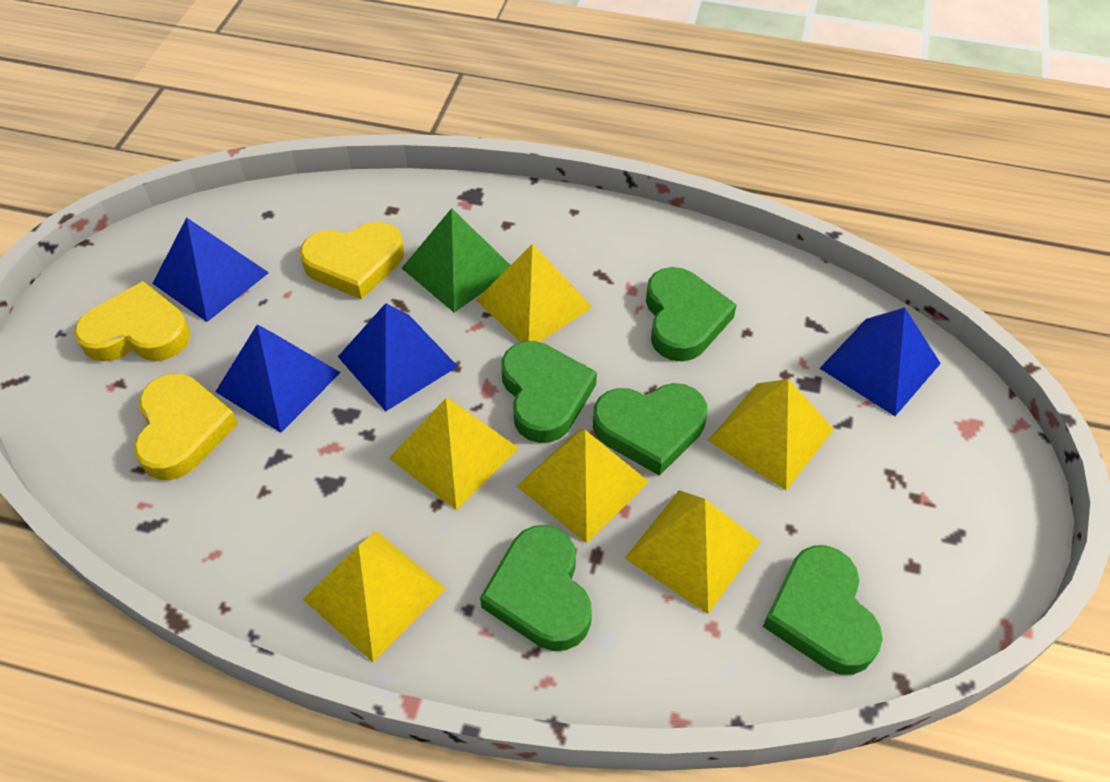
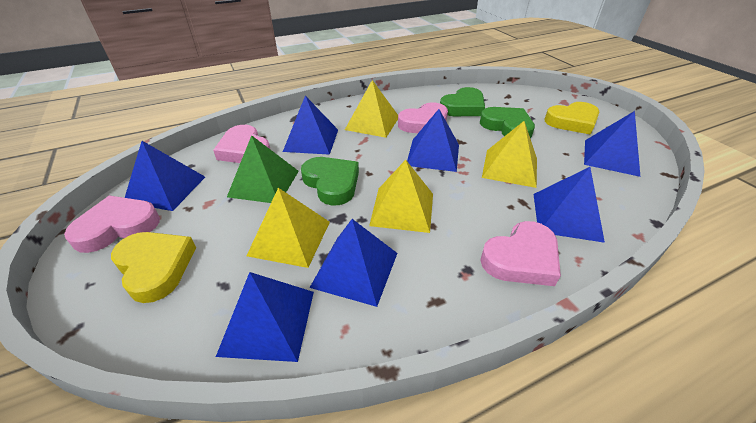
blue pyramid: 4 -> 7
green heart: 5 -> 3
pink heart: 0 -> 4
yellow heart: 3 -> 2
yellow pyramid: 6 -> 4

